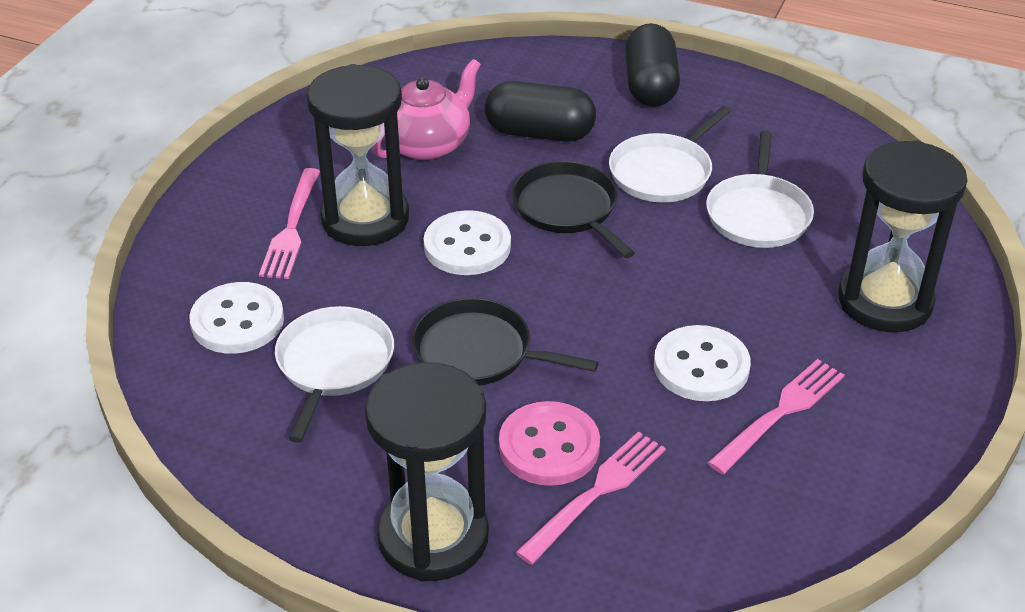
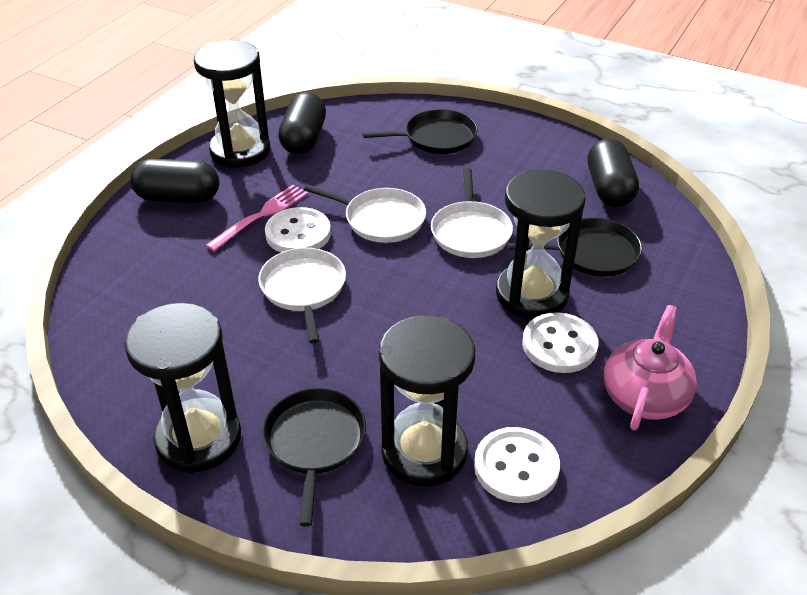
black capsule: 2 -> 3
black hourglass: 3 -> 4
black pan: 2 -> 3
pink button: 1 -> 0
pink fork: 3 -> 1

